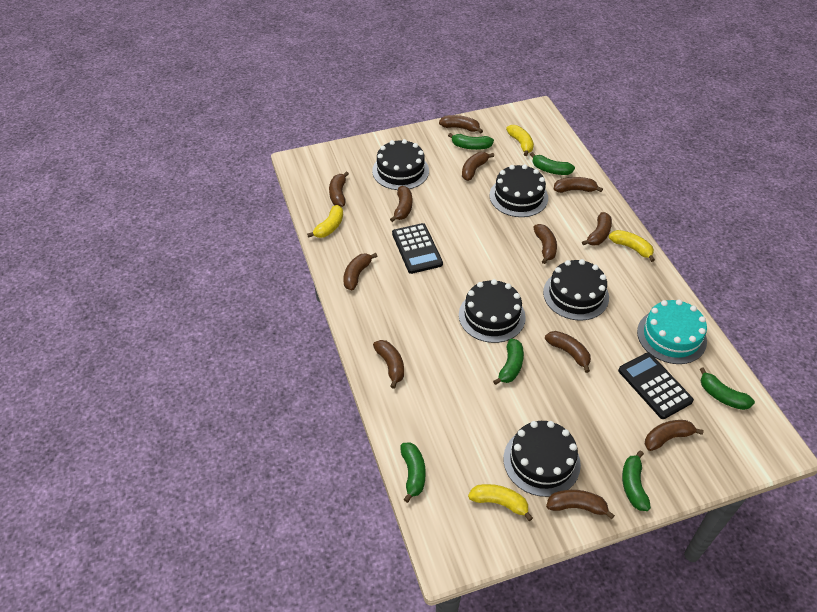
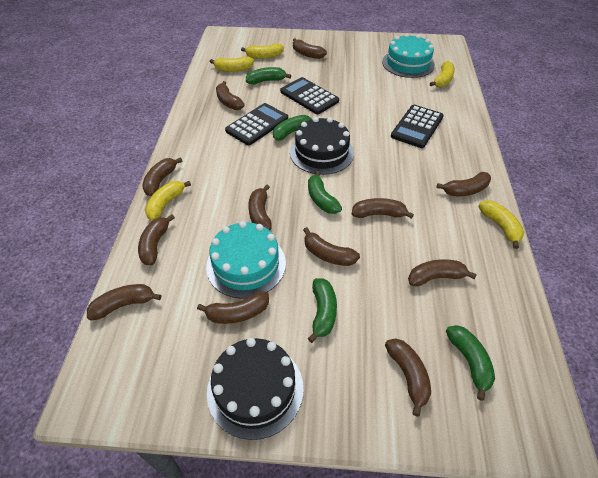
black cake: 5 -> 2
black calculator: 2 -> 3
green banana: 6 -> 5
turquoise cake: 1 -> 2
yellow banana: 4 -> 5

